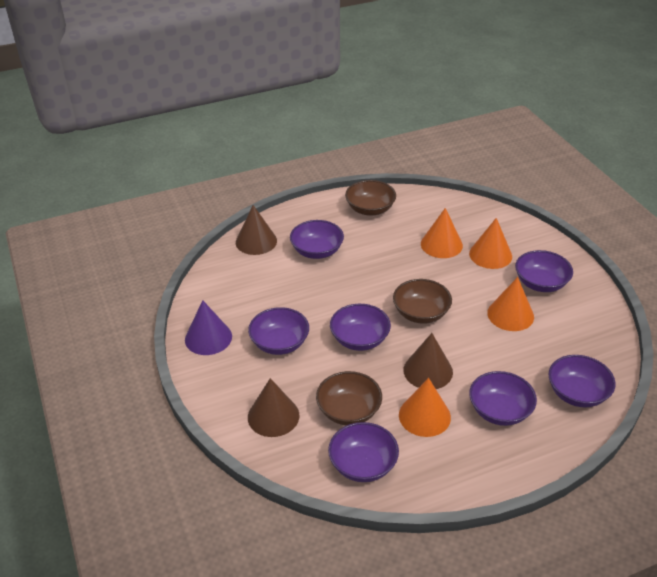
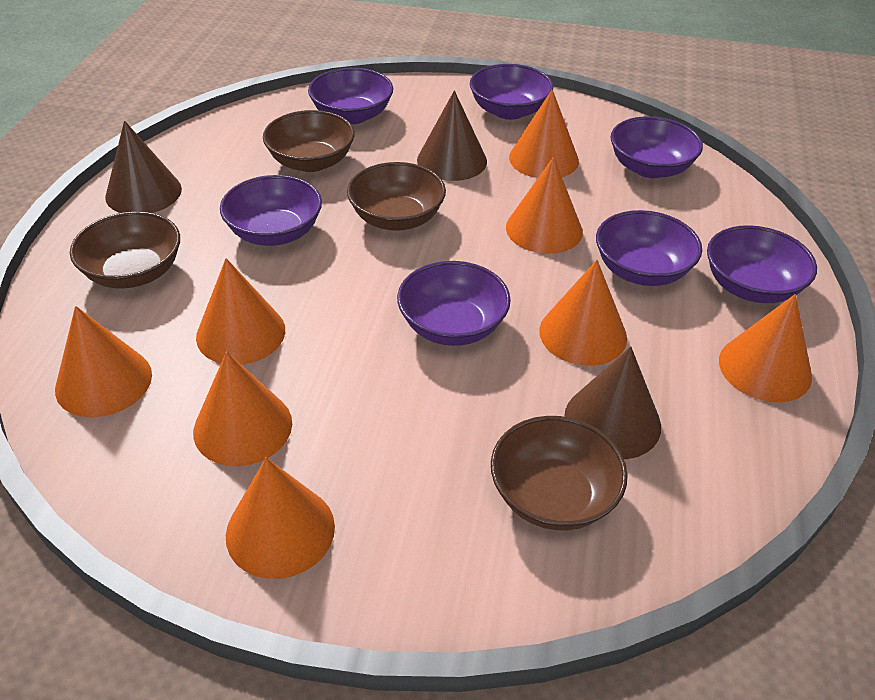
brown bowl: 3 -> 4
orange cone: 4 -> 8
purple cone: 1 -> 0

